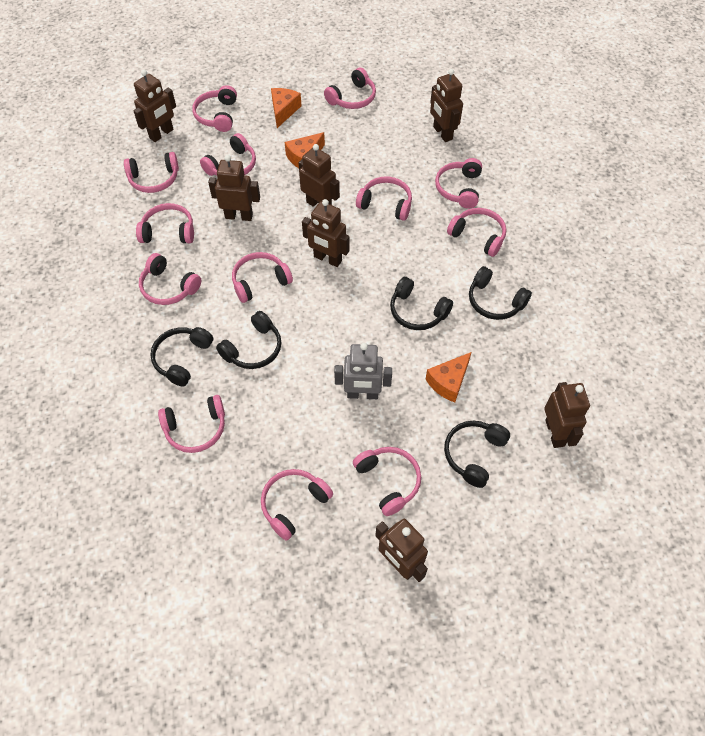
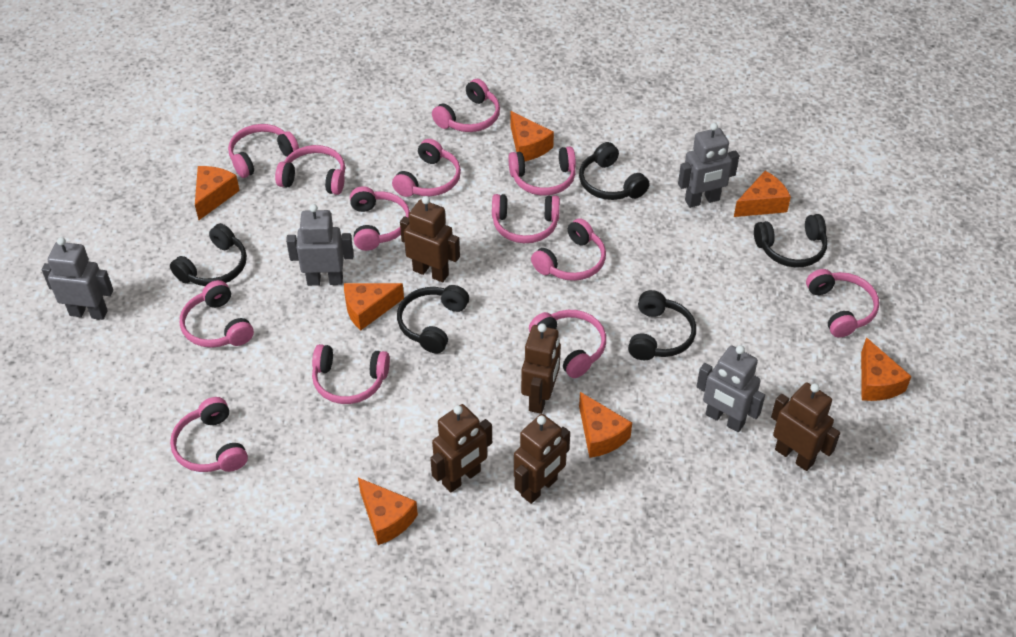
brown robot: 7 -> 5
grey robot: 1 -> 4
orange cheese: 3 -> 7

